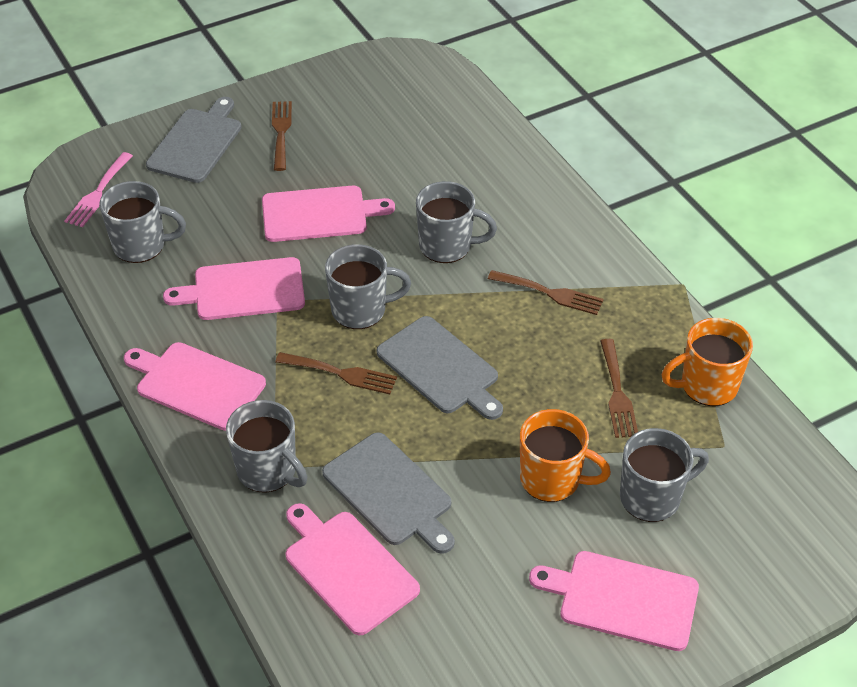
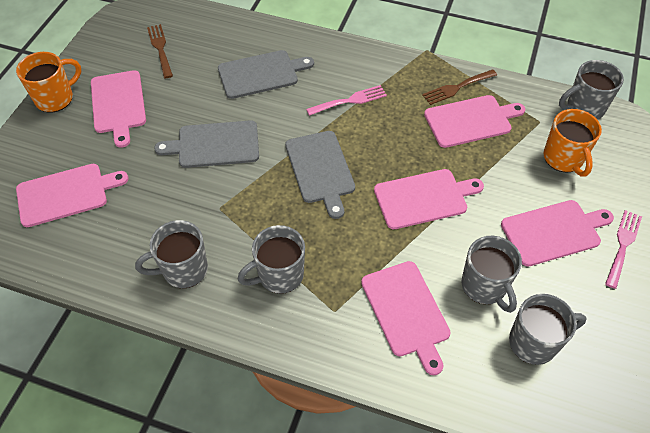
brown fork: 4 -> 2
pink cutting board: 5 -> 6
pink fork: 1 -> 2

